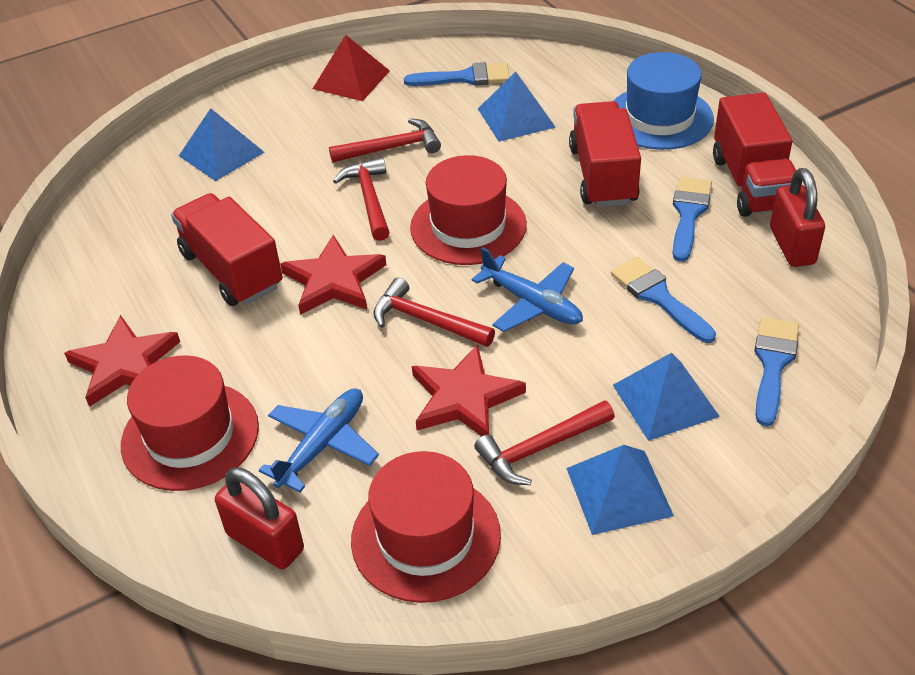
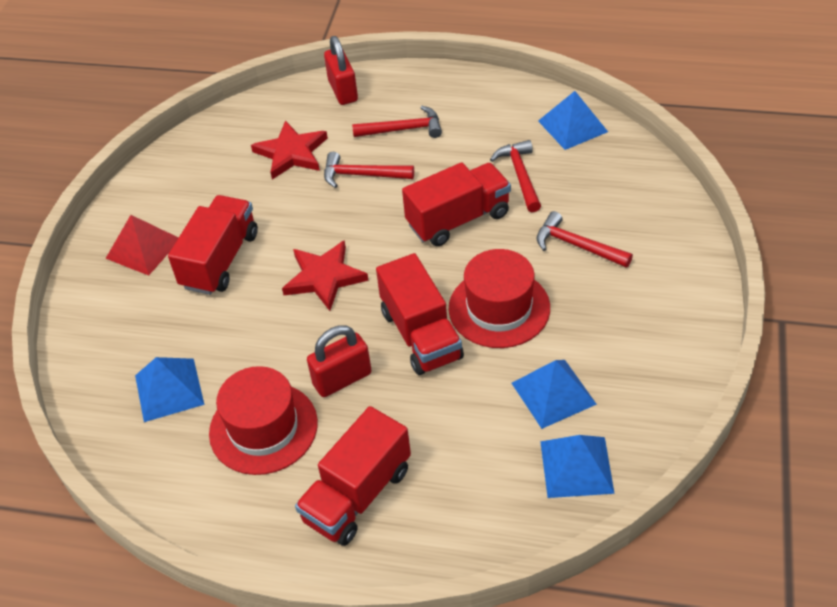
blue brush: 4 -> 0
blue hat: 1 -> 0
blue plane: 2 -> 0
red hat: 3 -> 2
red star: 3 -> 2
red truck: 3 -> 4

